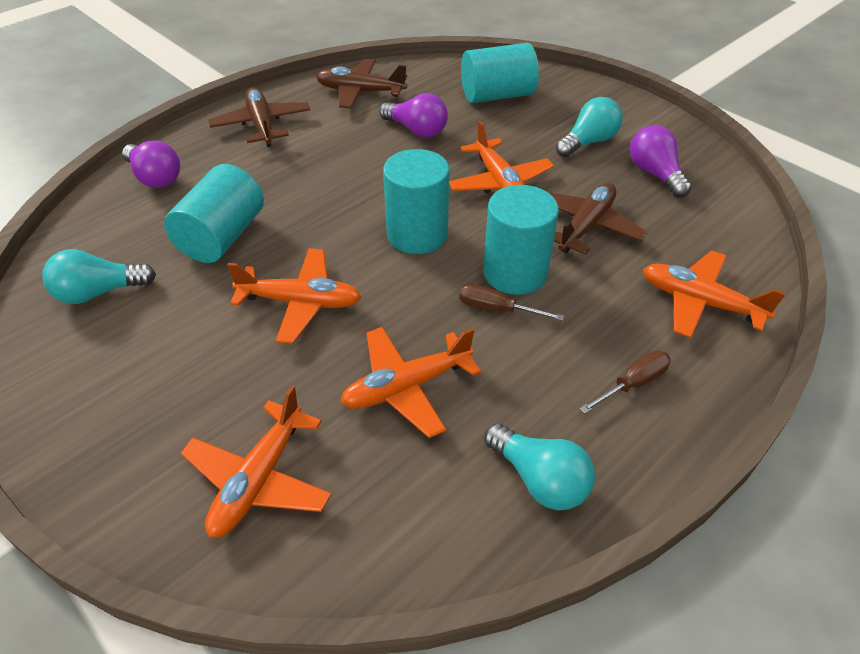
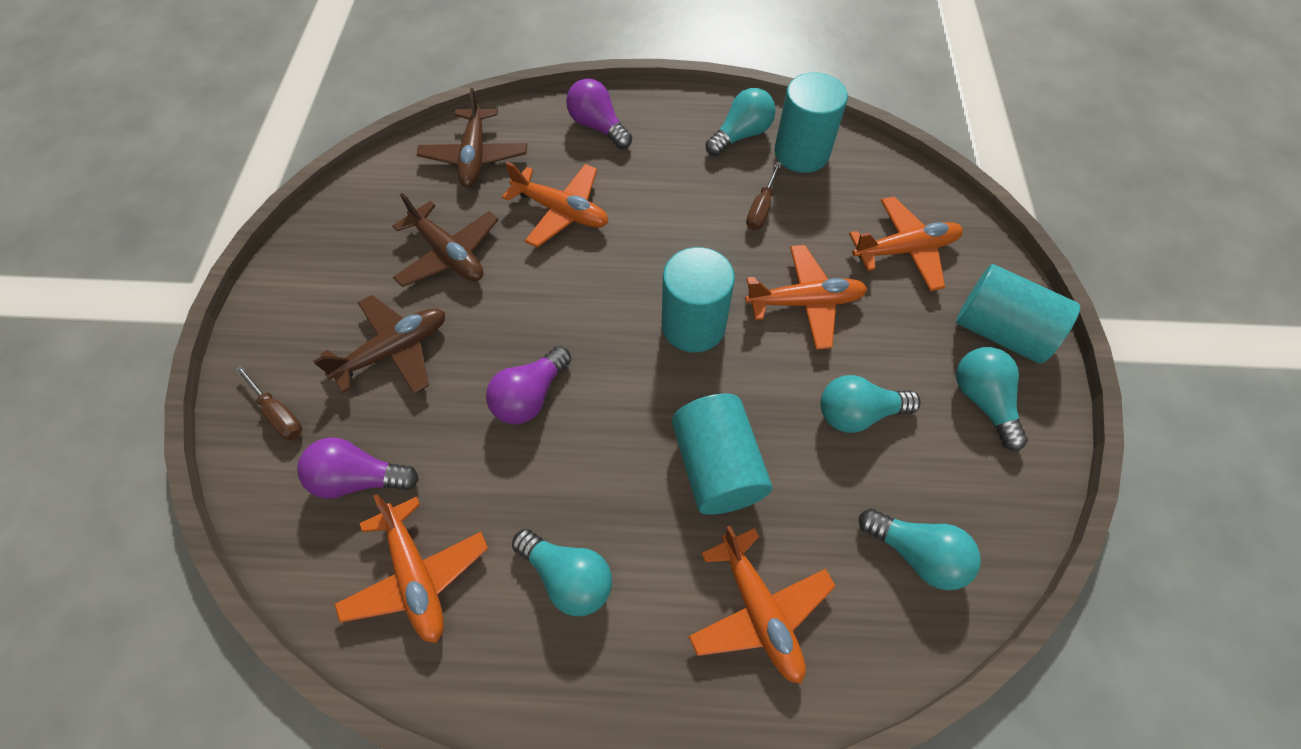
turquoise light bulb: 3 -> 5

